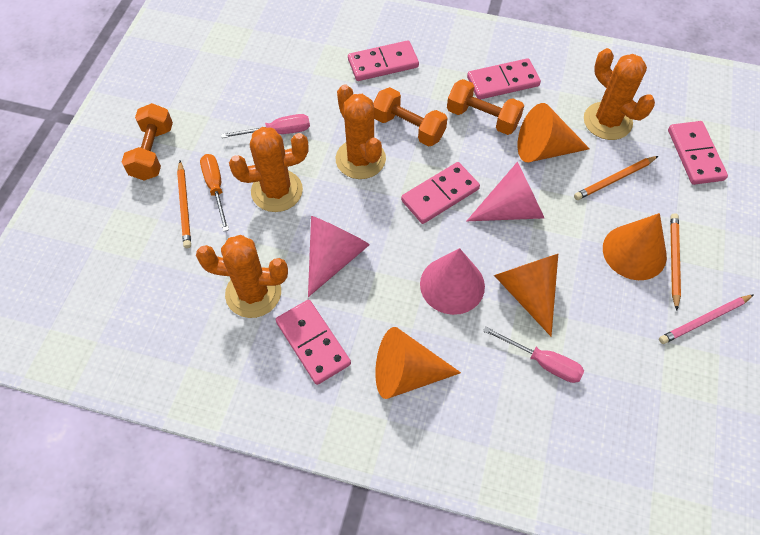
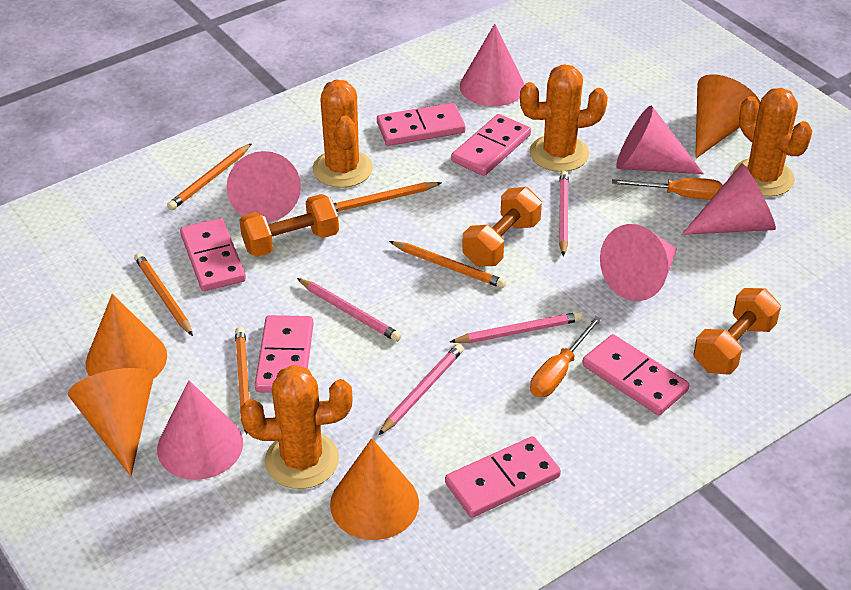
orange pencil: 3 -> 5
orange screwdriver: 1 -> 2
pink cone: 3 -> 6
pink domino: 5 -> 6
pink pencil: 1 -> 4
pink screwdriver: 2 -> 0

